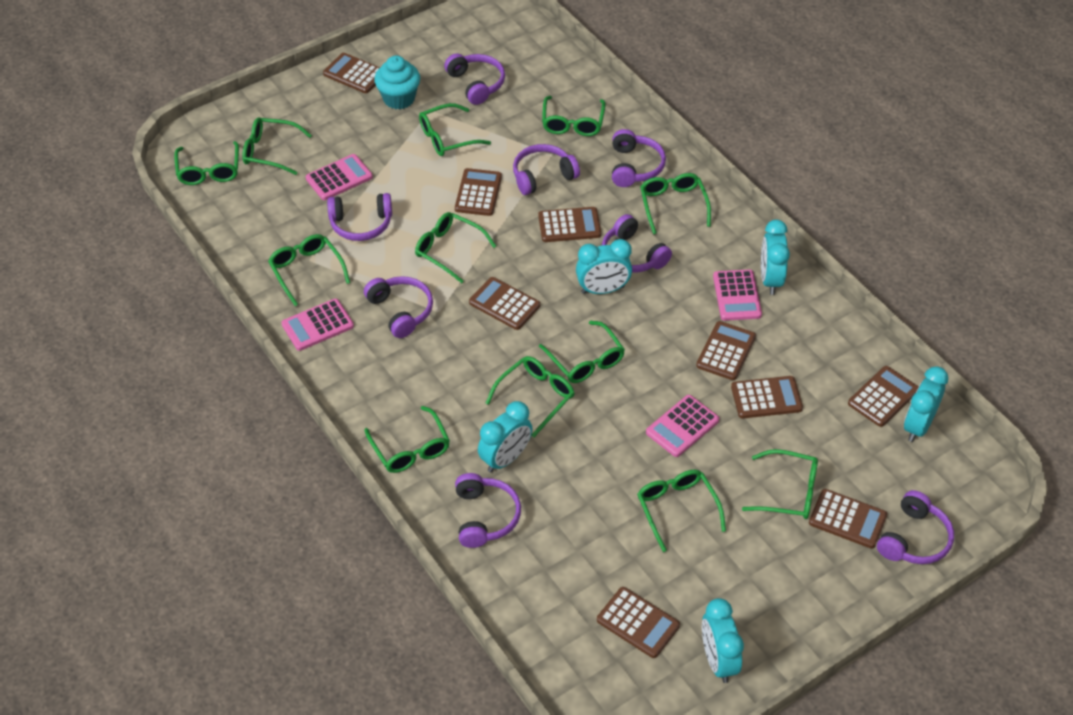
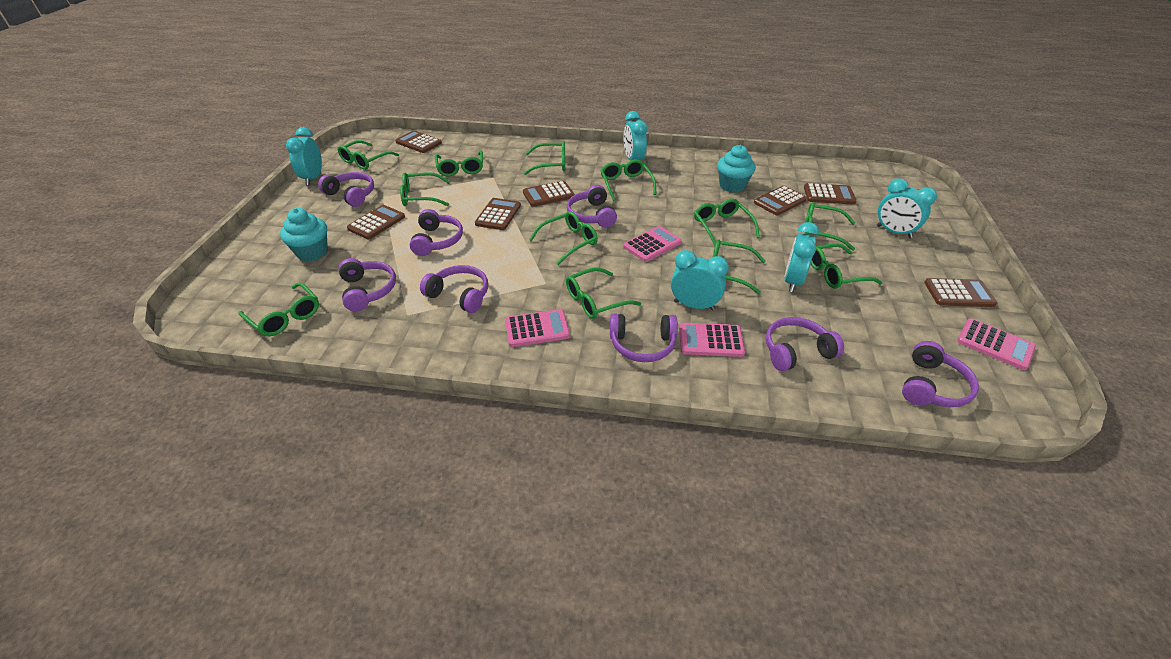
brown calculator: 9 -> 7
turquoise cupcake: 1 -> 2

